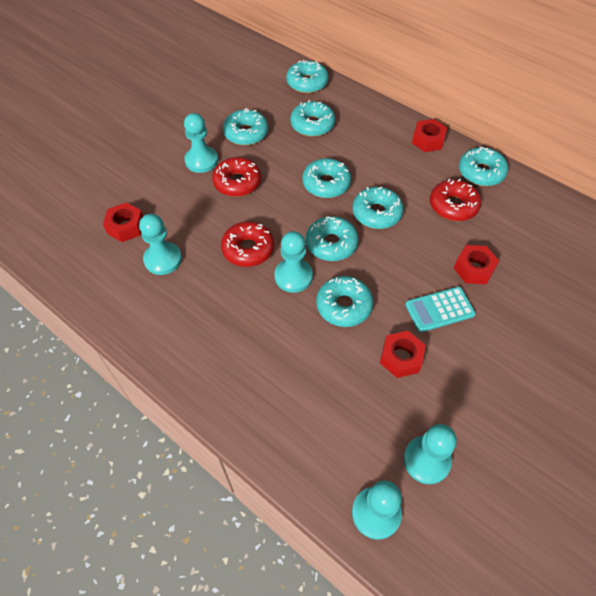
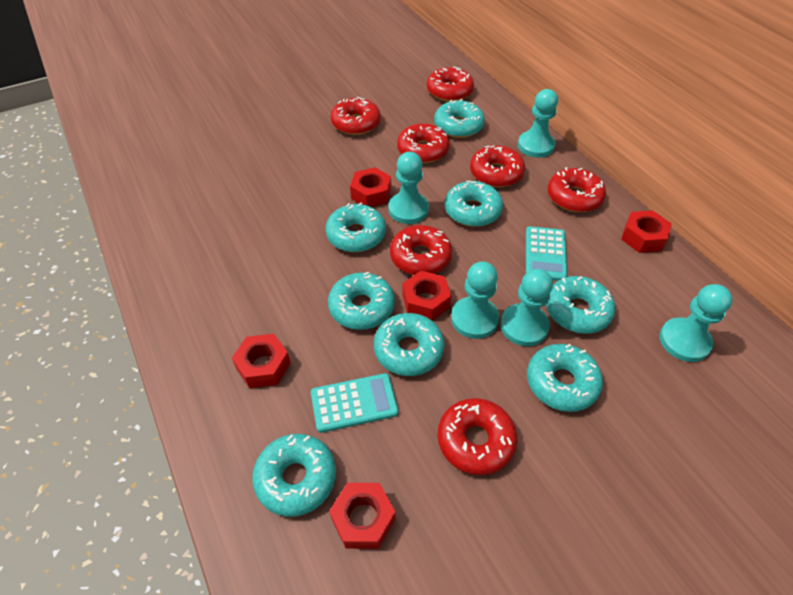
red donut: 3 -> 7
red nut: 4 -> 5
turquoise calculator: 1 -> 2

